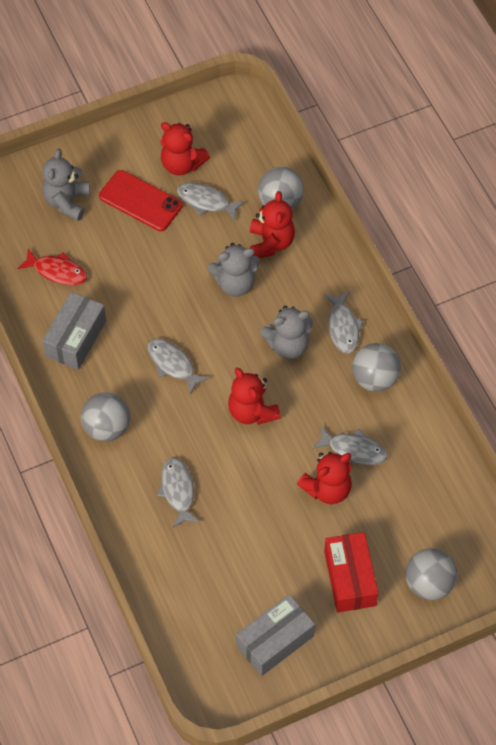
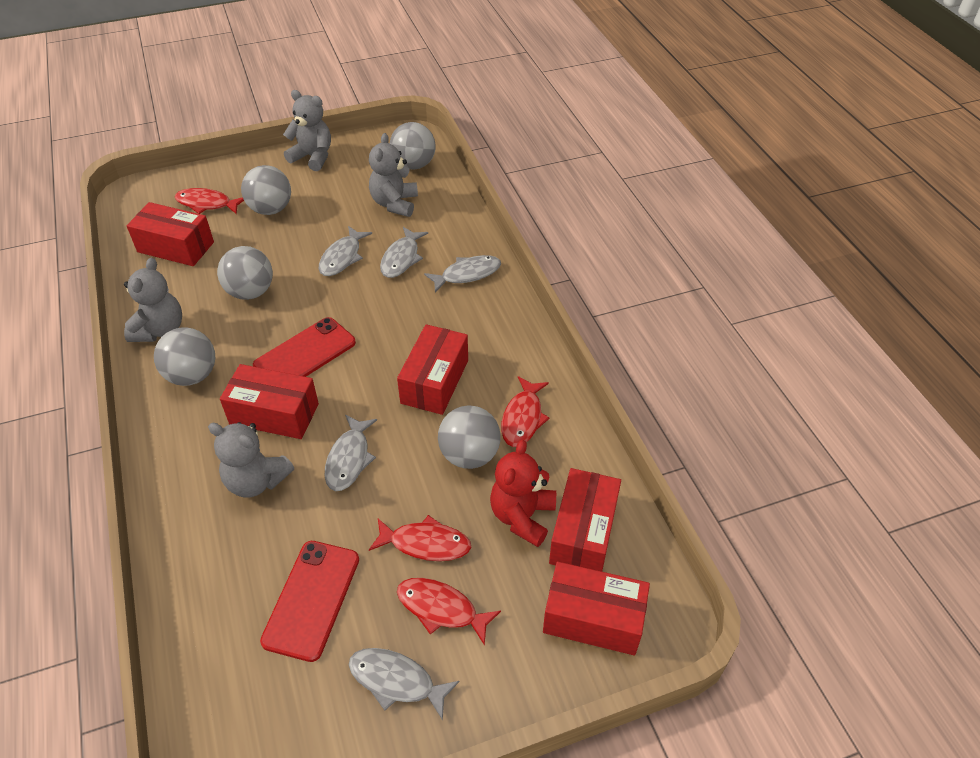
grey ball: 4 -> 5
grey box: 2 -> 0
grey teddy bear: 3 -> 4
red box: 1 -> 5
red fish: 1 -> 4
red phone: 1 -> 2
red teddy bear: 4 -> 1

